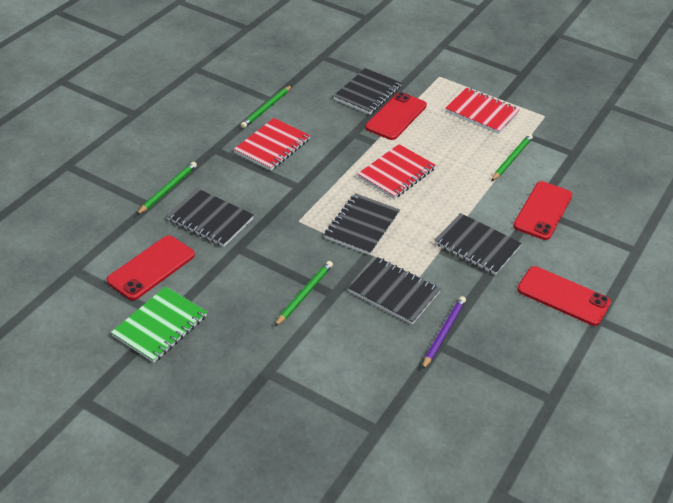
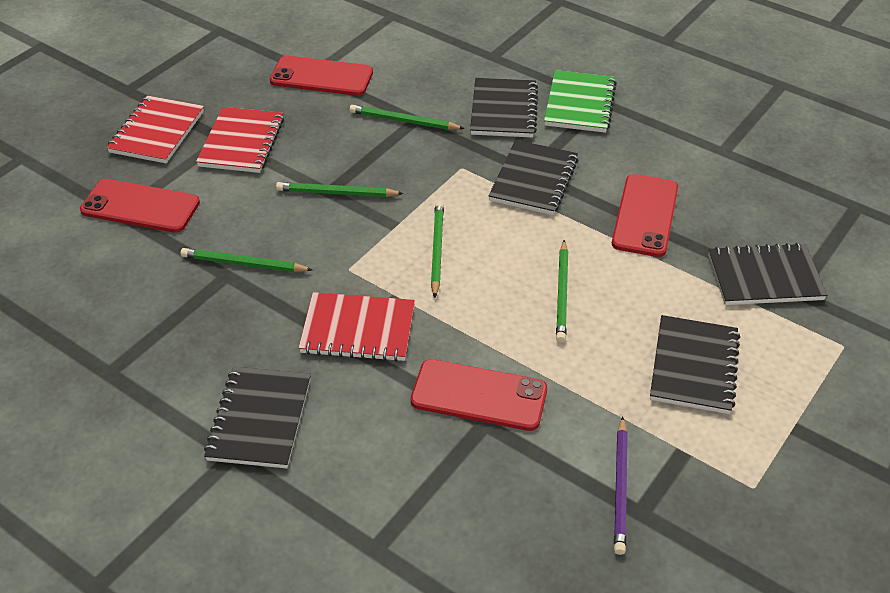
green pencil: 4 -> 5

